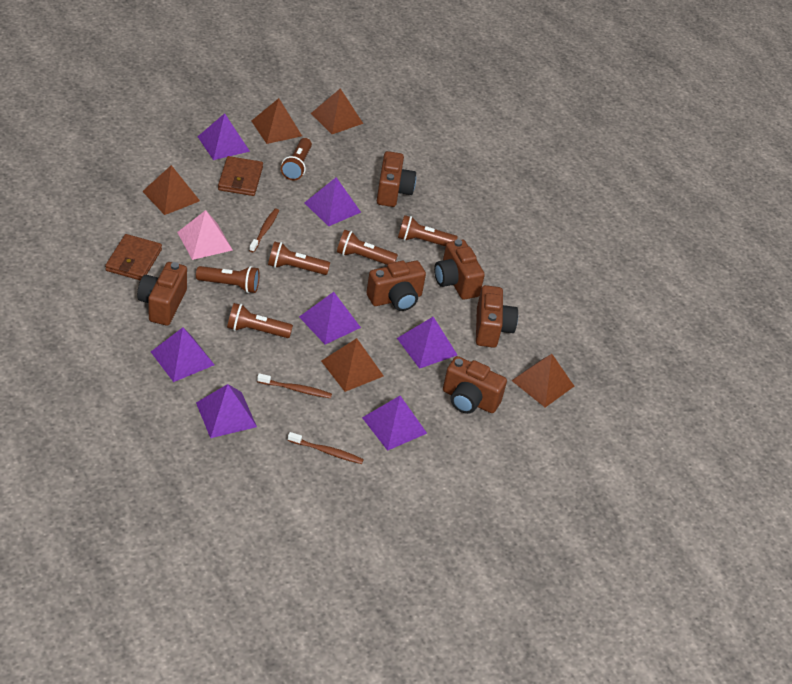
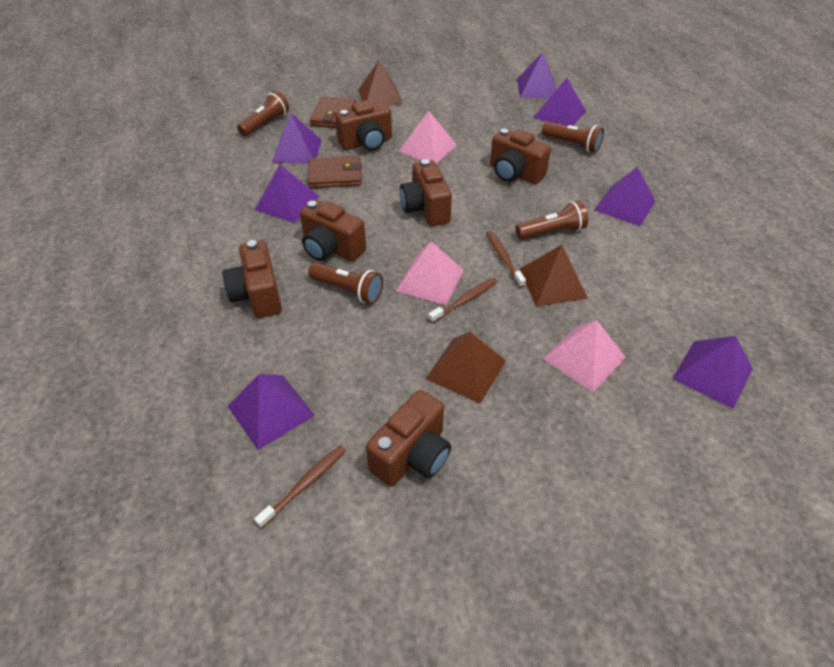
brown flashlight: 6 -> 4
brown pyramid: 5 -> 3
pink pyramid: 1 -> 3

